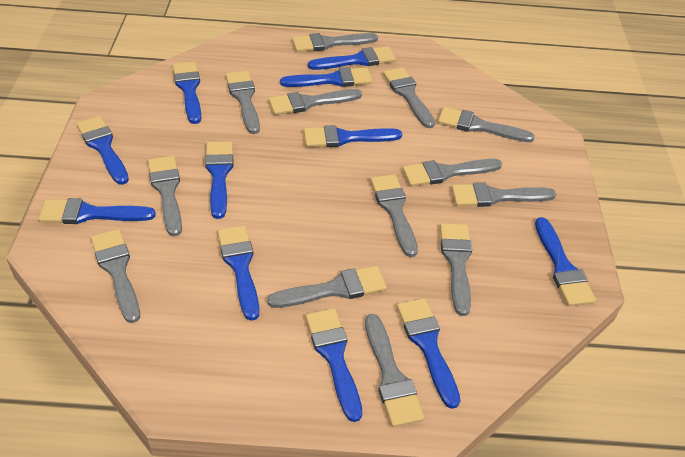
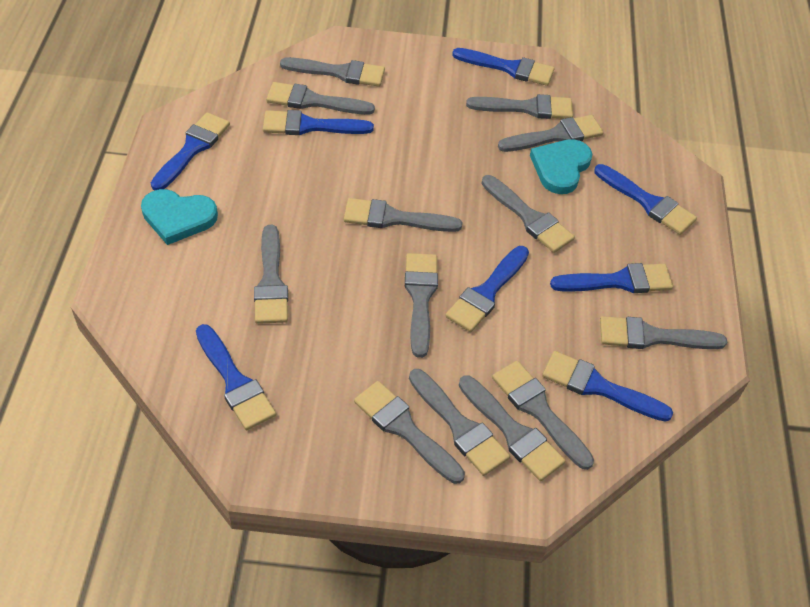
blue brush: 11 -> 8
turquoise heart: 0 -> 2

